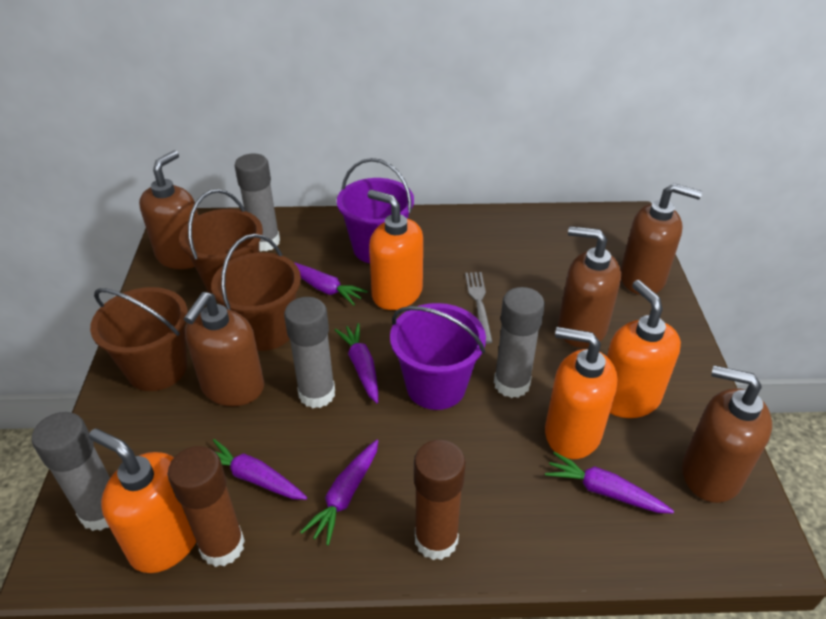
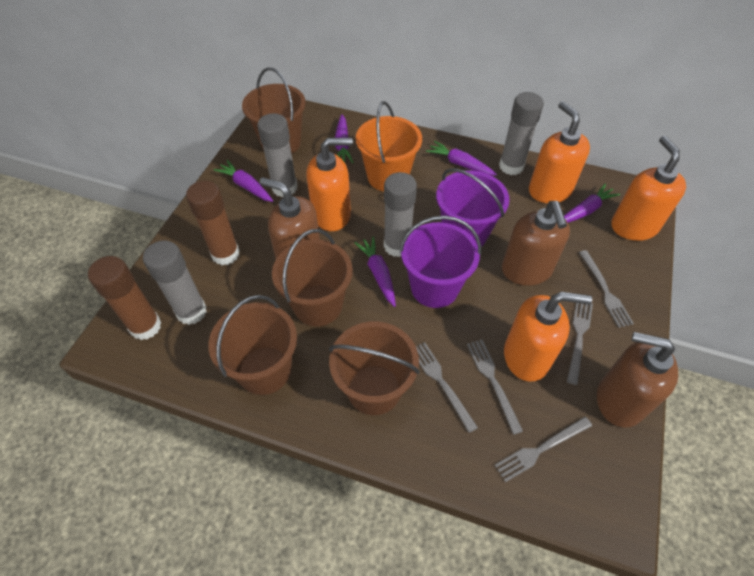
brown bucket: 3 -> 4
brown soap dispenser: 5 -> 3
grey fork: 1 -> 5
orange bucket: 0 -> 1

